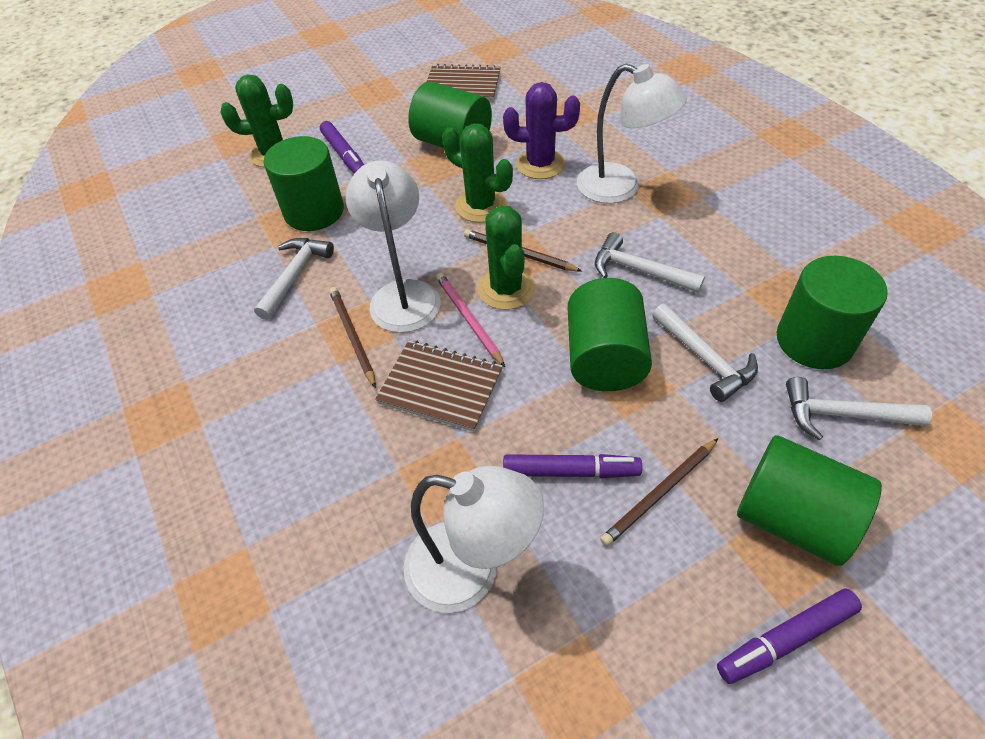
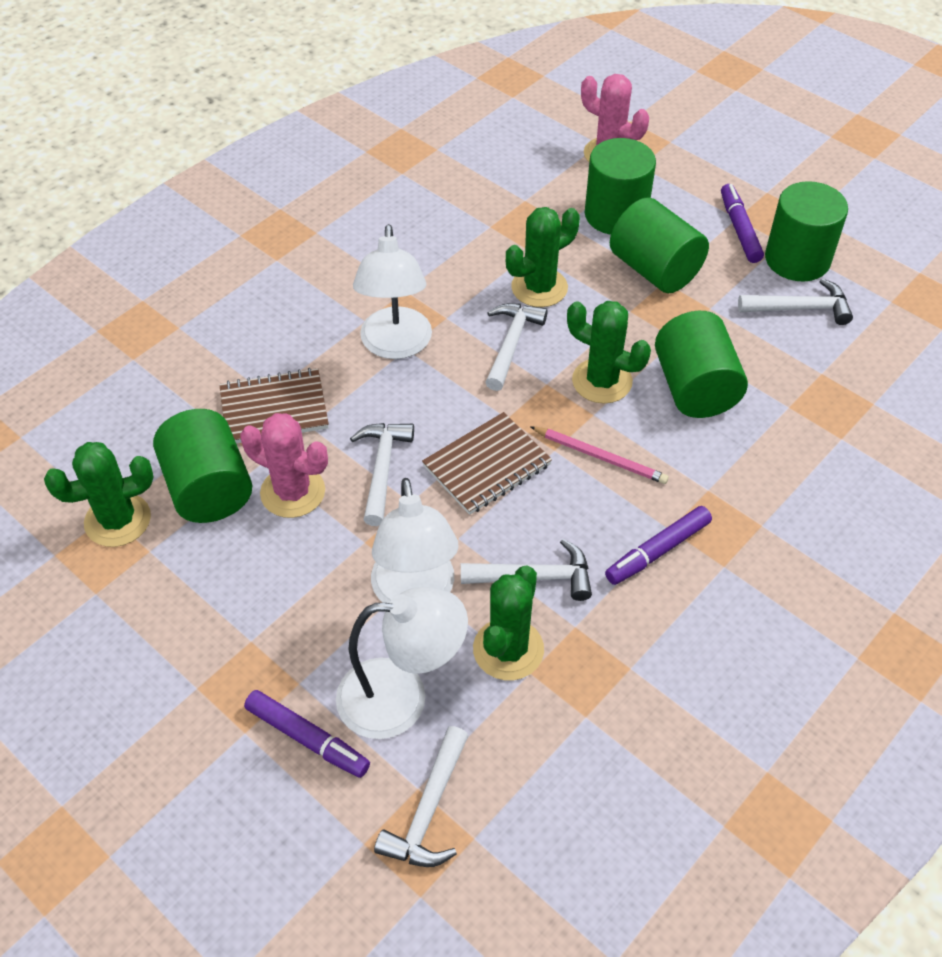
brown pencil: 3 -> 0
green cactus: 3 -> 4
pink cactus: 0 -> 2
purple cactus: 1 -> 0
white hammer: 4 -> 5

